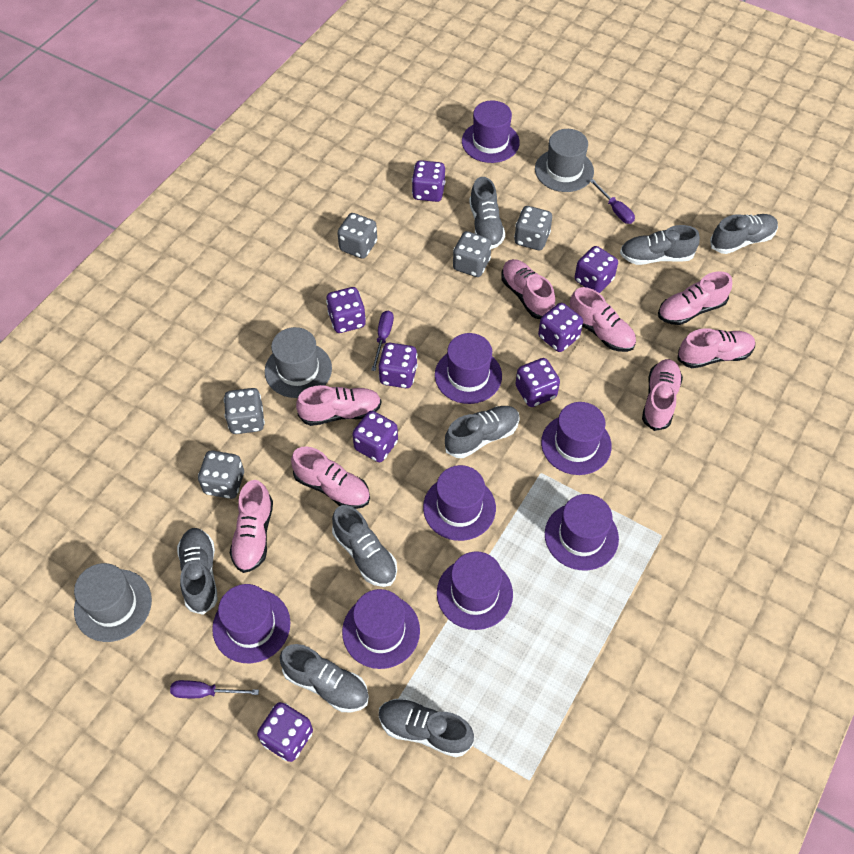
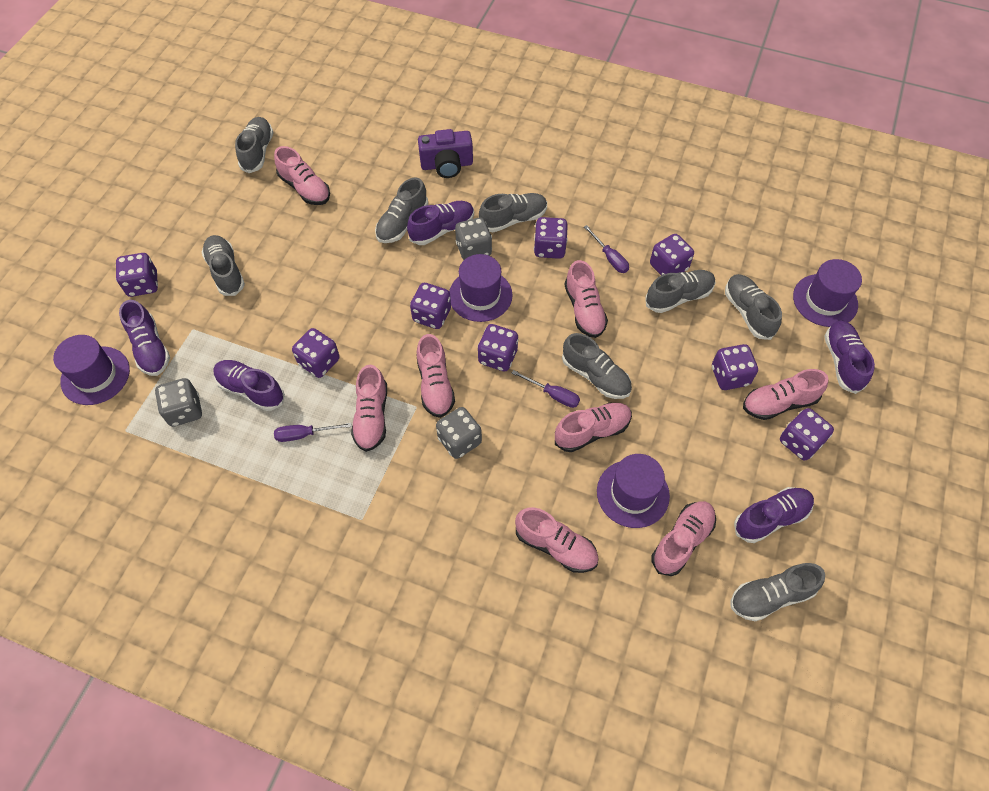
grey dice: 5 -> 3
grey hat: 3 -> 0
purple camera: 0 -> 1
purple hat: 8 -> 4
purple shoe: 0 -> 5

